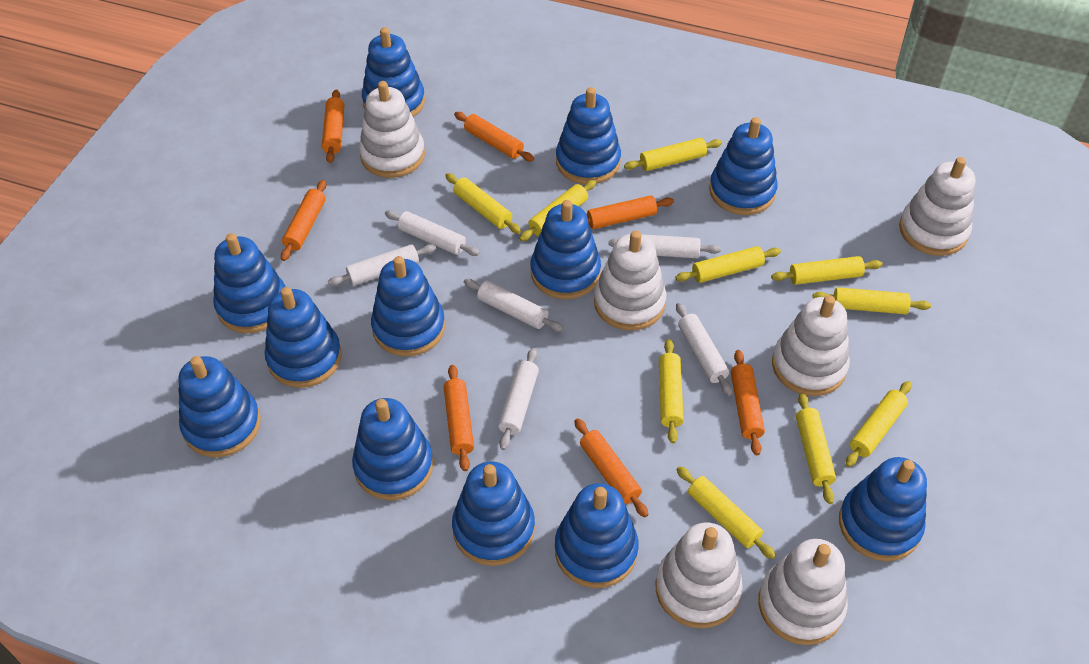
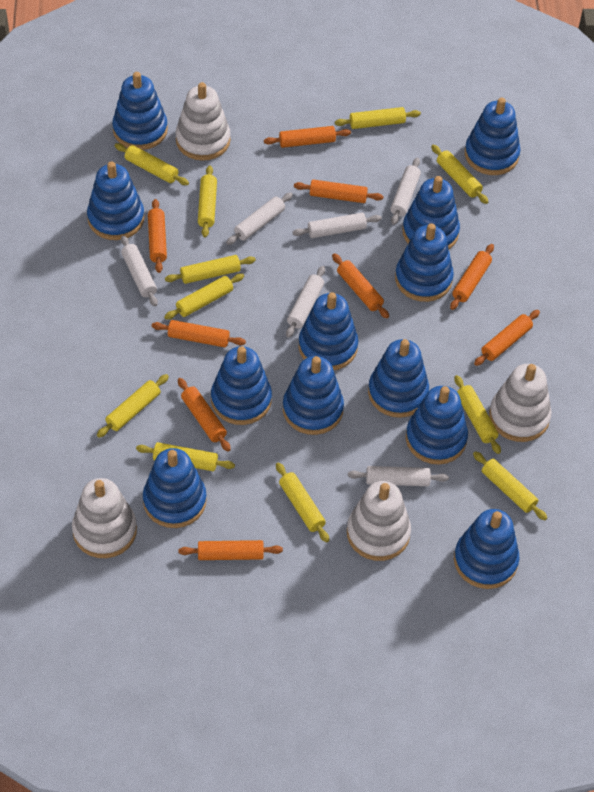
orange rolling pin: 7 -> 9
white stacking toy: 6 -> 4
yellow rolling pin: 10 -> 11

